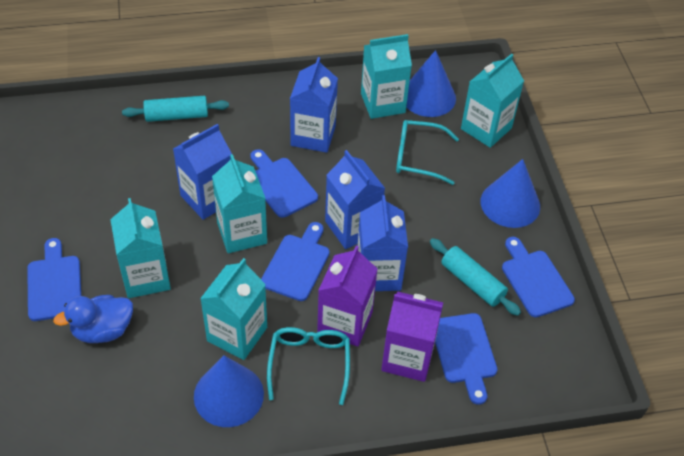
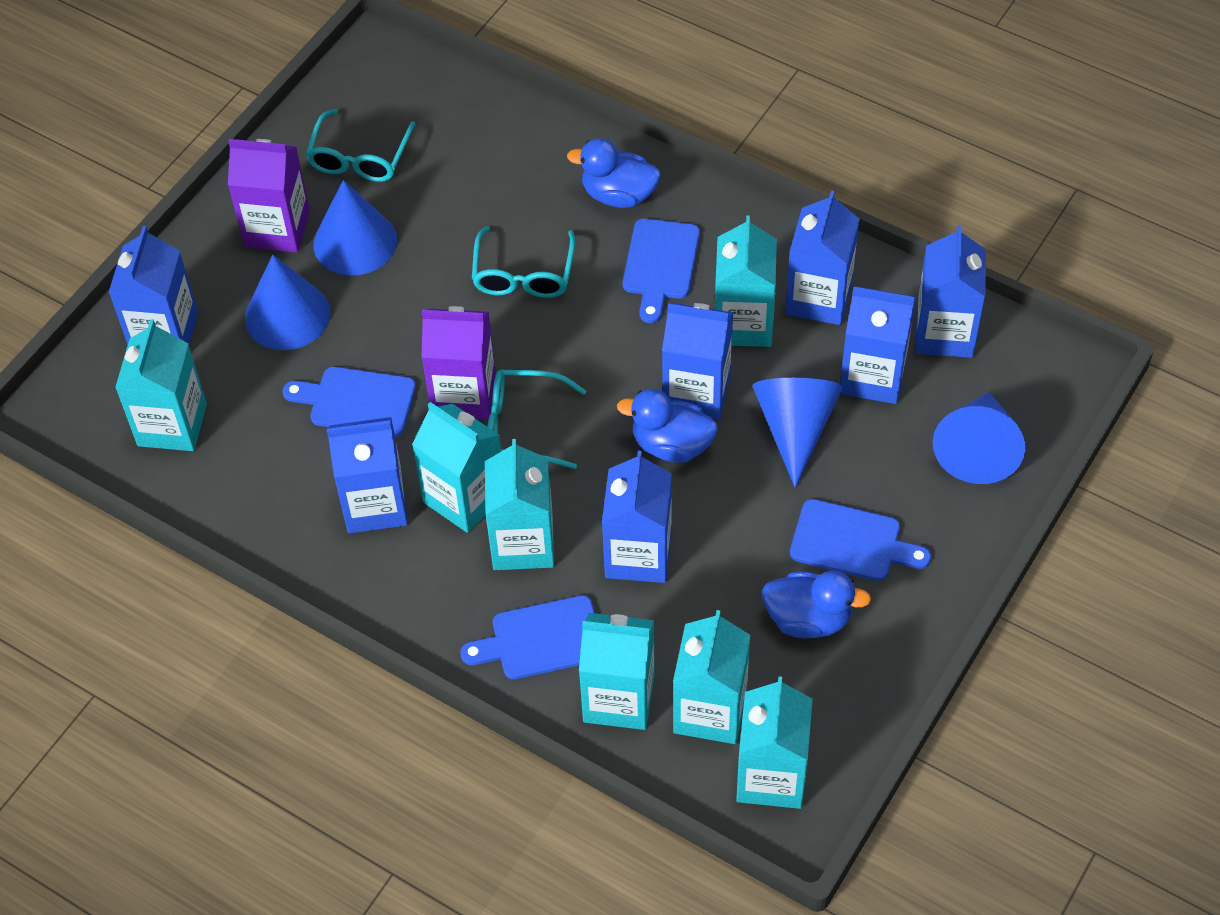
blue carton: 4 -> 7
blue cone: 3 -> 4
blue cutting board: 5 -> 4
blue duck: 1 -> 3
turquoise carton: 5 -> 7
turquoise glasses: 2 -> 3
turquoise rolling pin: 2 -> 0

